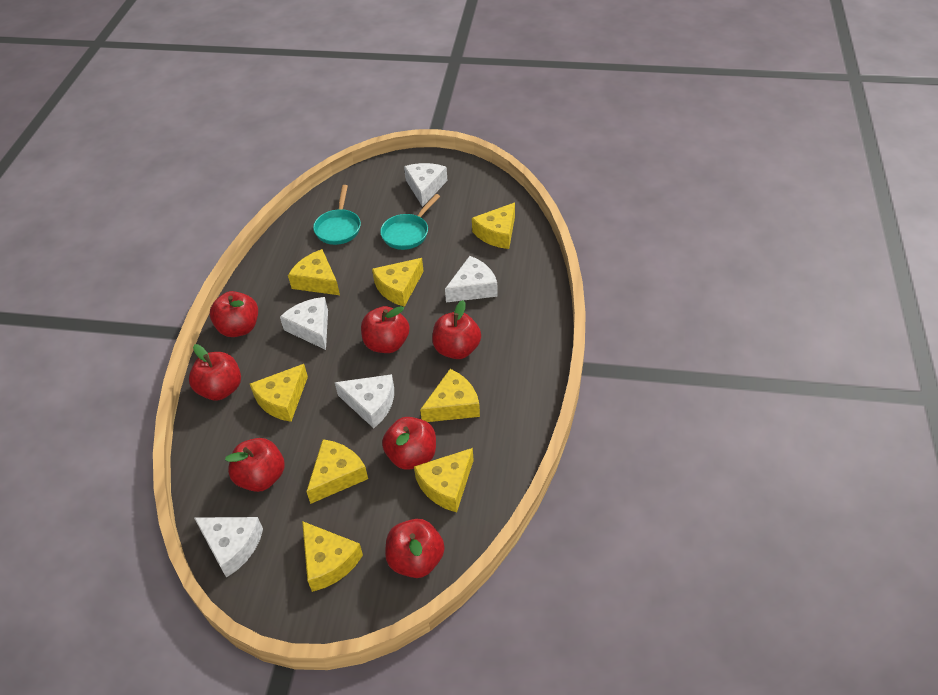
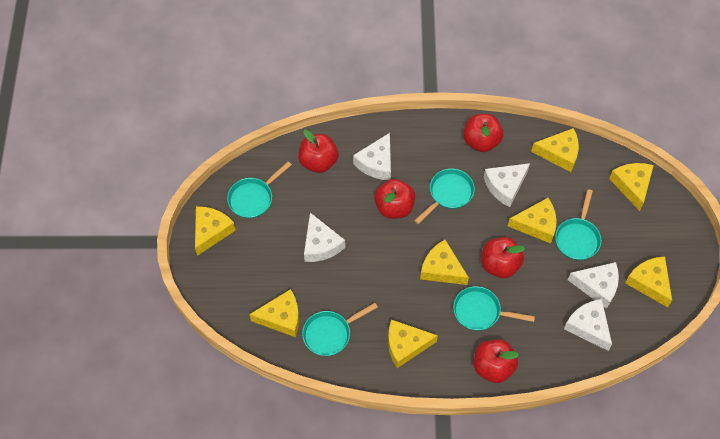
red apple: 7 -> 5
turquoise pan: 2 -> 5

